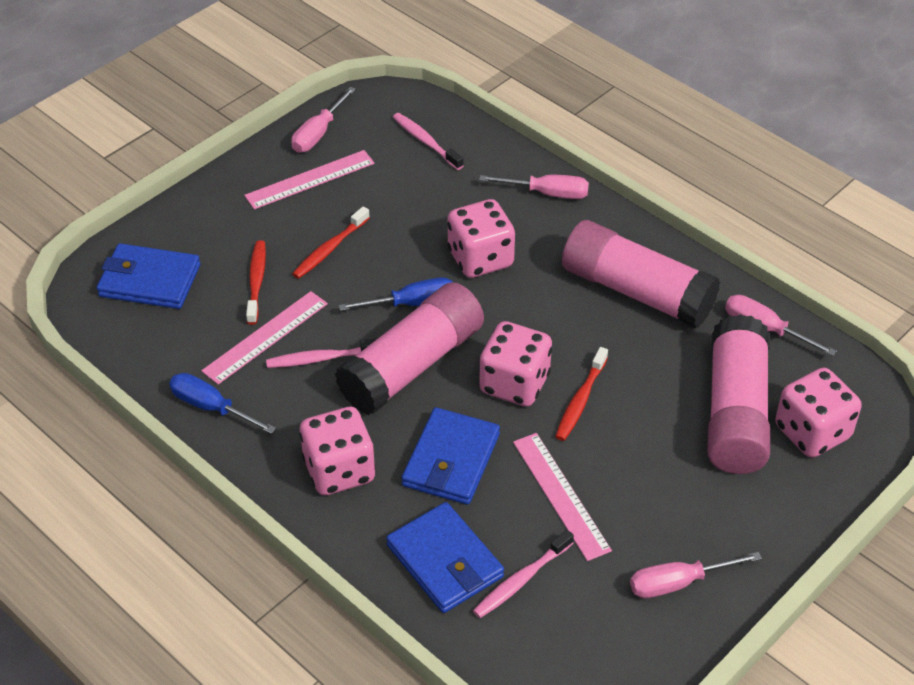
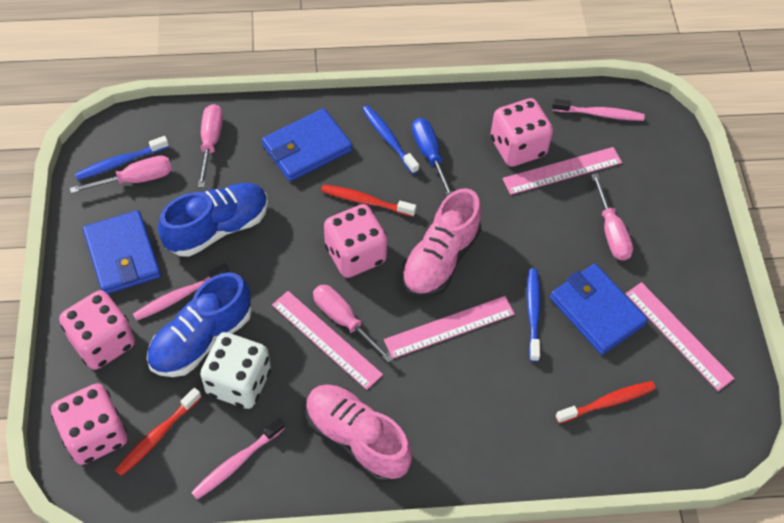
blue screwdriver: 2 -> 1
blue shoe: 0 -> 2
blue toothbrush: 0 -> 3
pink glue stick: 3 -> 0
pink ruler: 3 -> 4
pink shoe: 0 -> 2
white dice: 0 -> 1

